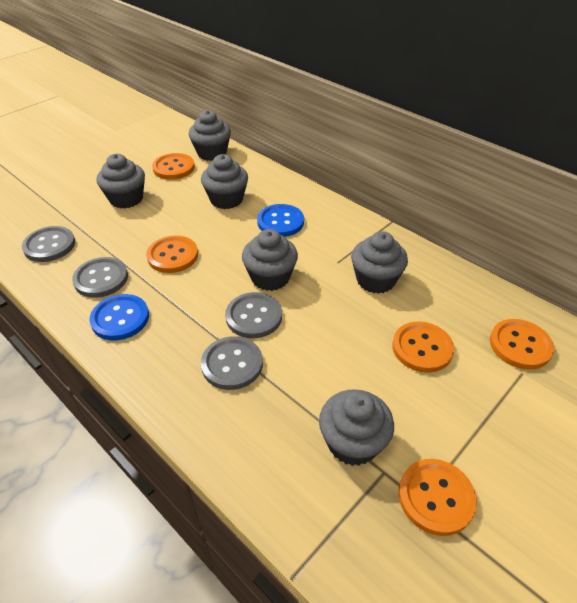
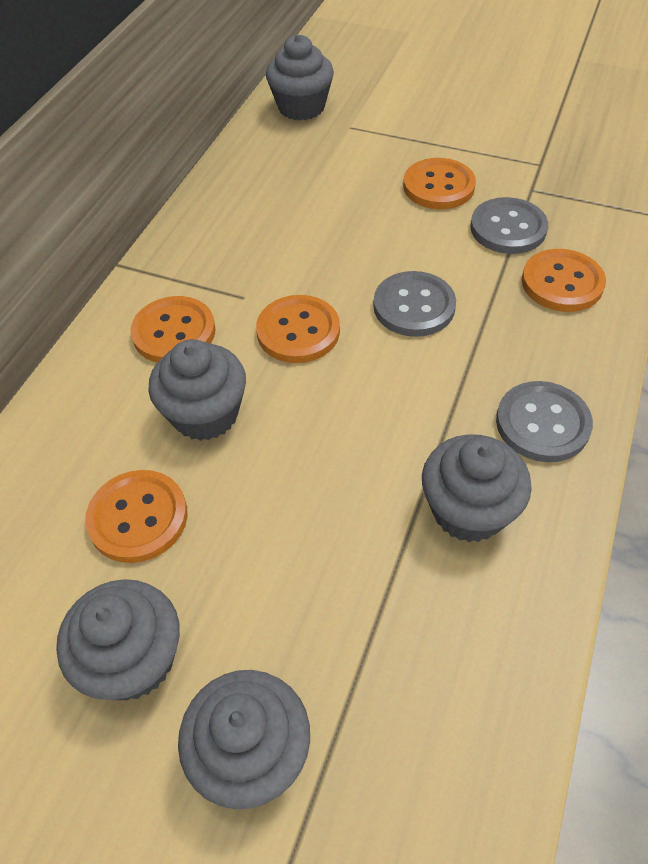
blue button: 2 -> 0
grey button: 4 -> 3
grey cupcake: 6 -> 5

